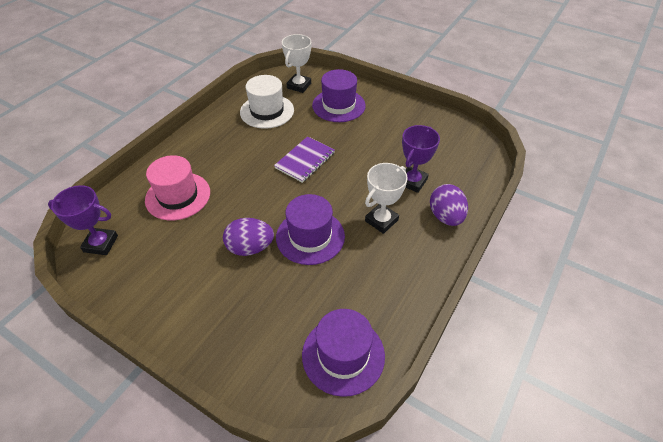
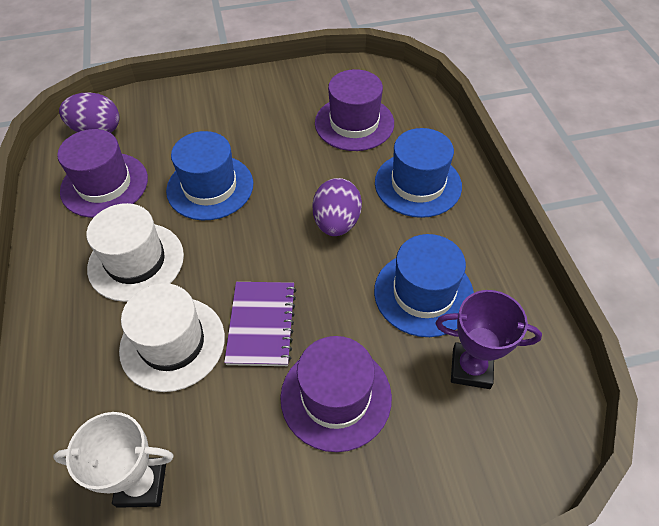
blue hat: 0 -> 3
pink hat: 1 -> 0
purple trophy: 2 -> 1
white hat: 1 -> 2
white trophy: 2 -> 1

